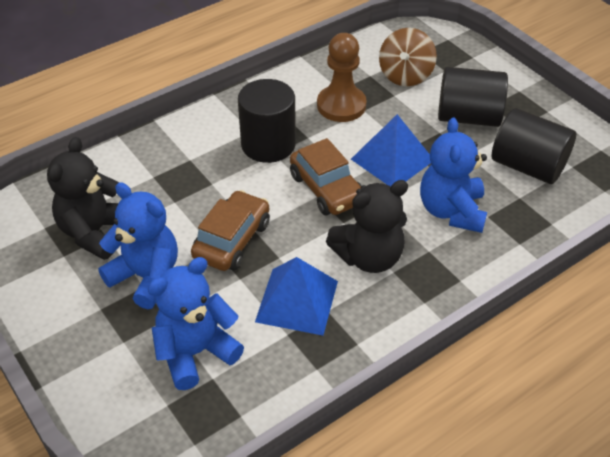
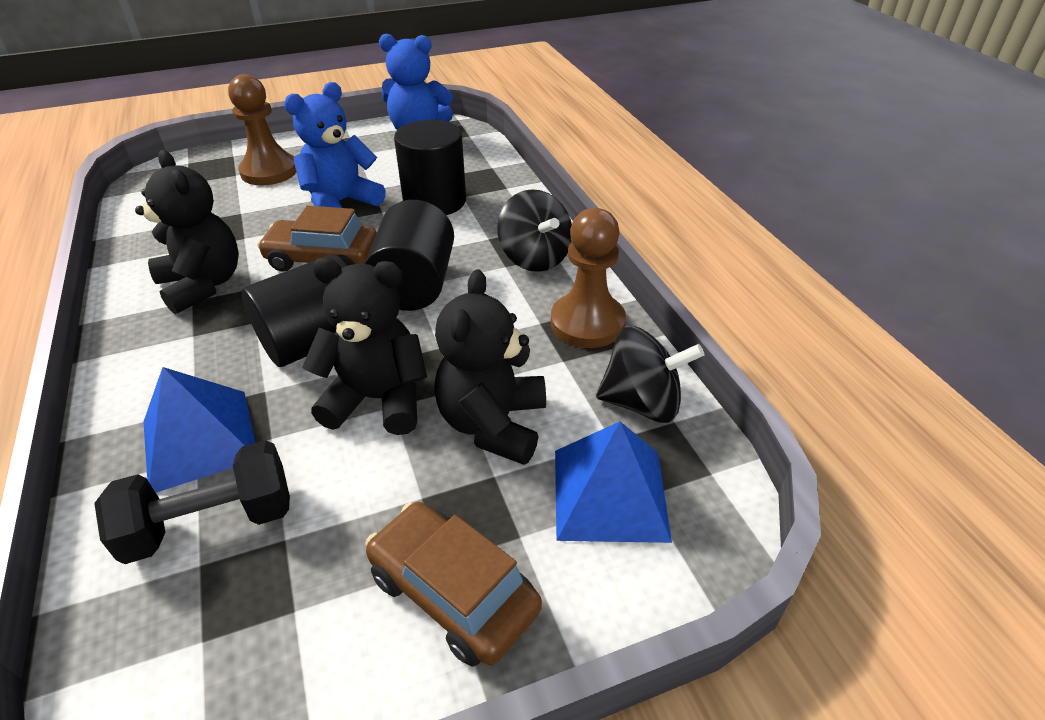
black dumbbell: 0 -> 1
black spinning top: 0 -> 2
black teddy bear: 2 -> 3
blue teddy bear: 3 -> 2
brown pawn: 1 -> 2
brown spinning top: 1 -> 0

